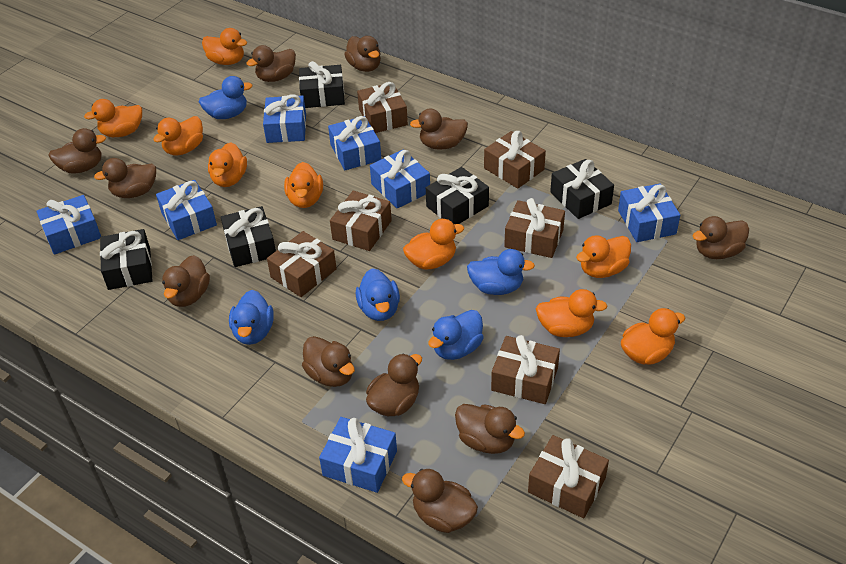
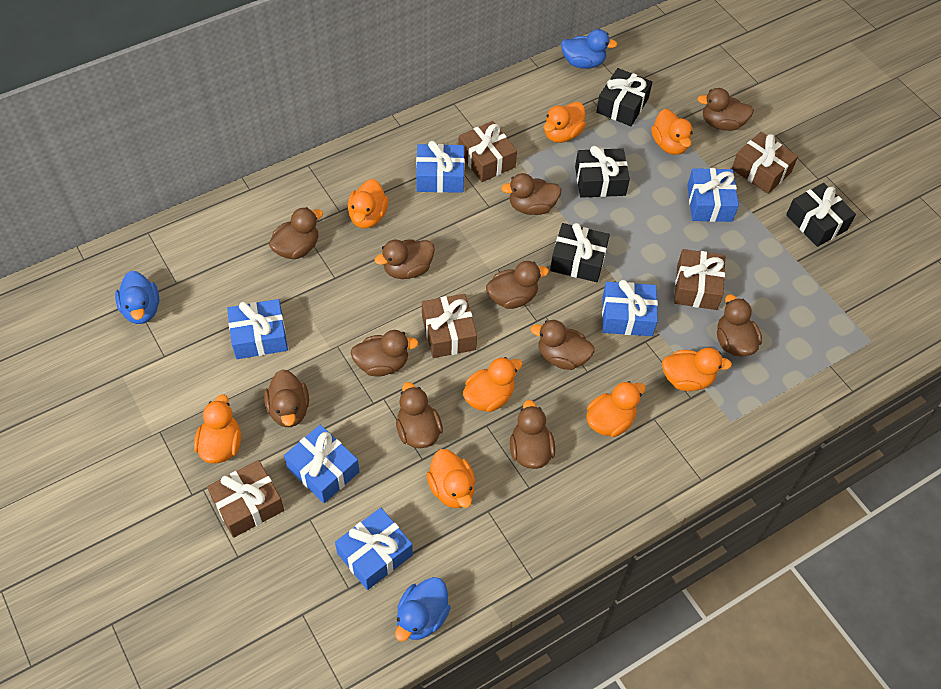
black gift: 5 -> 4
blue duck: 5 -> 3
blue gift: 7 -> 6
brown gift: 7 -> 5
orange duck: 9 -> 8

